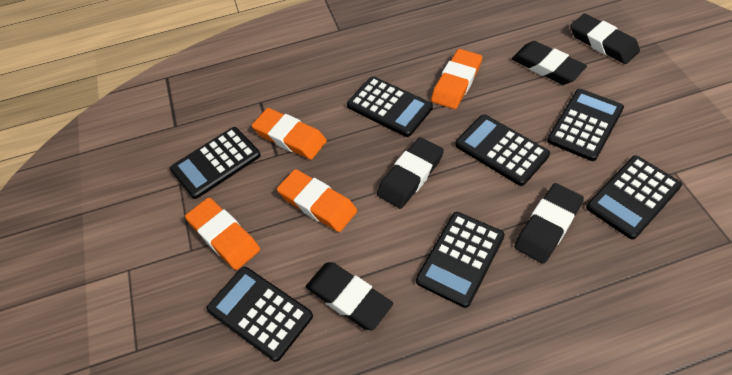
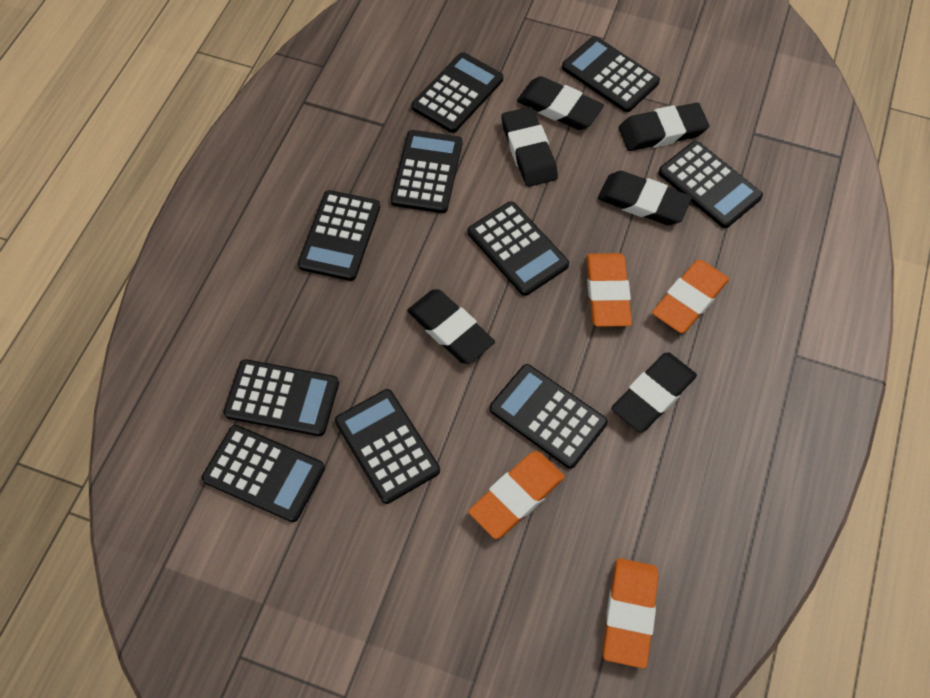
black calculator: 7 -> 10
black eraser: 5 -> 6

